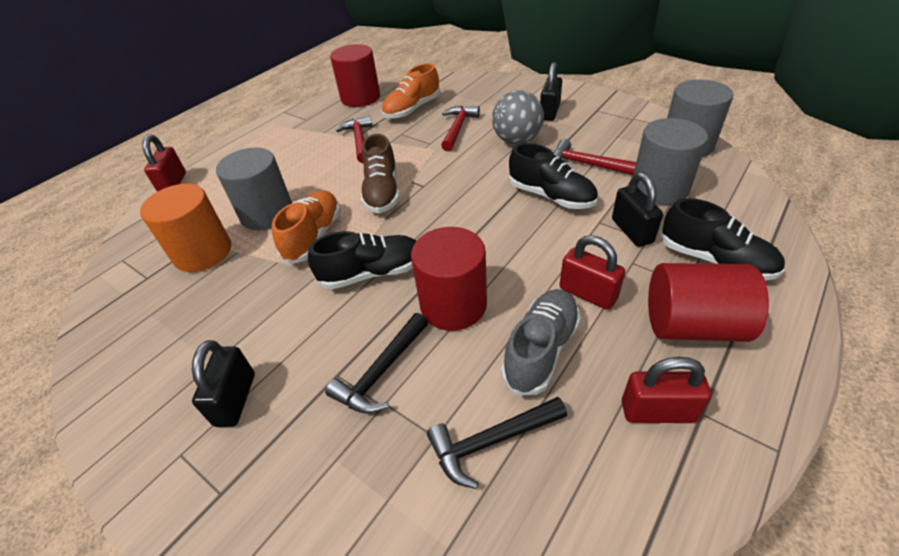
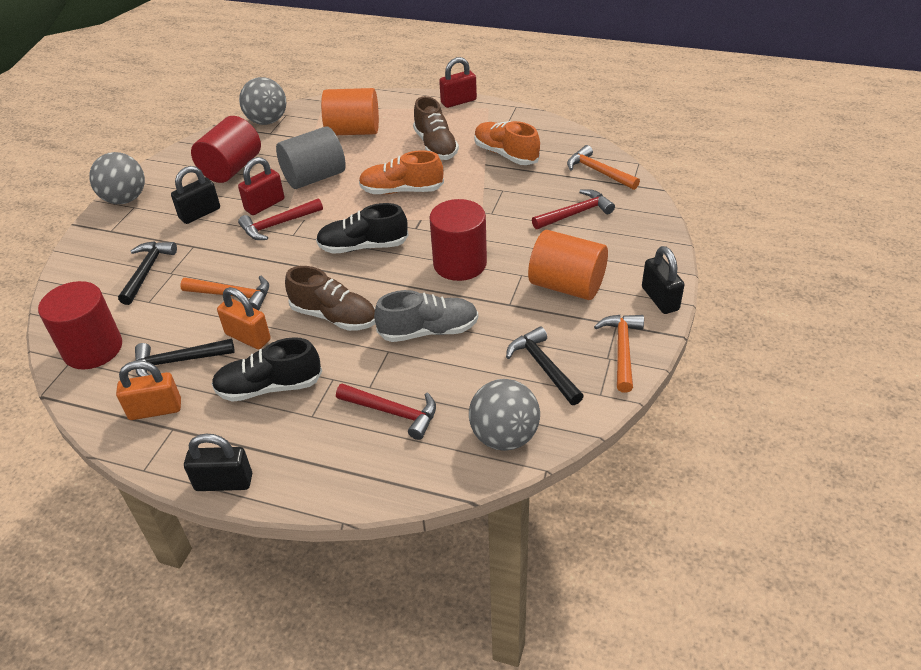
black hammer: 2 -> 3
black shoe: 3 -> 2
brown shoe: 1 -> 2
grey ball: 1 -> 3
grey cylinder: 3 -> 1
orange cylinder: 1 -> 2
orange hammer: 0 -> 3
orange padlock: 0 -> 2
red padlock: 3 -> 2

